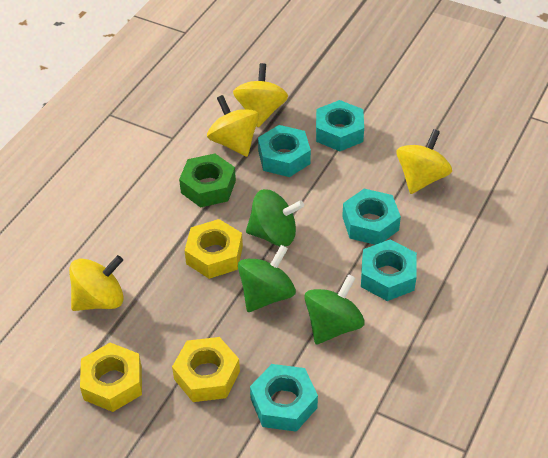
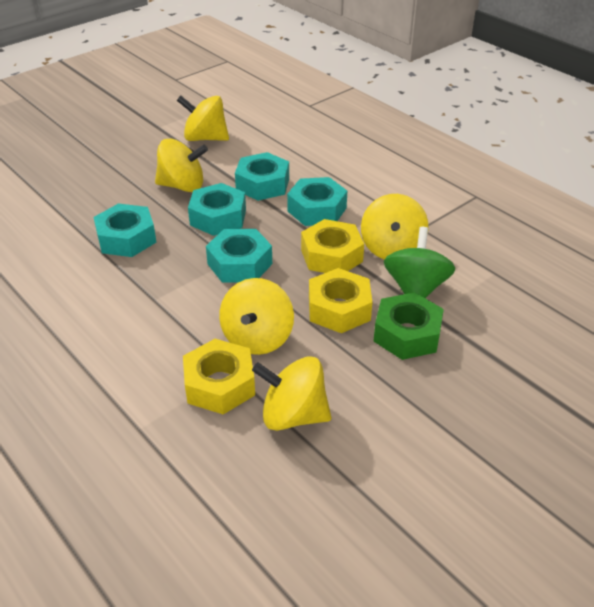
green spinning top: 3 -> 1
yellow spinning top: 4 -> 5

